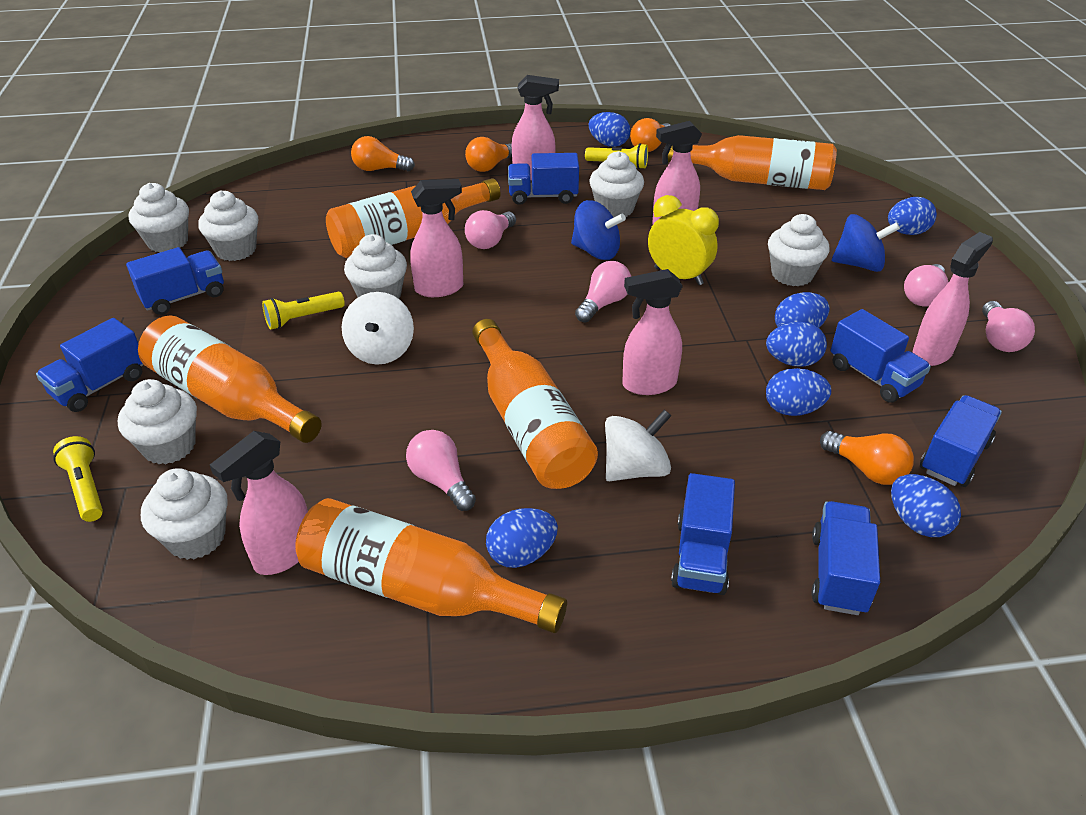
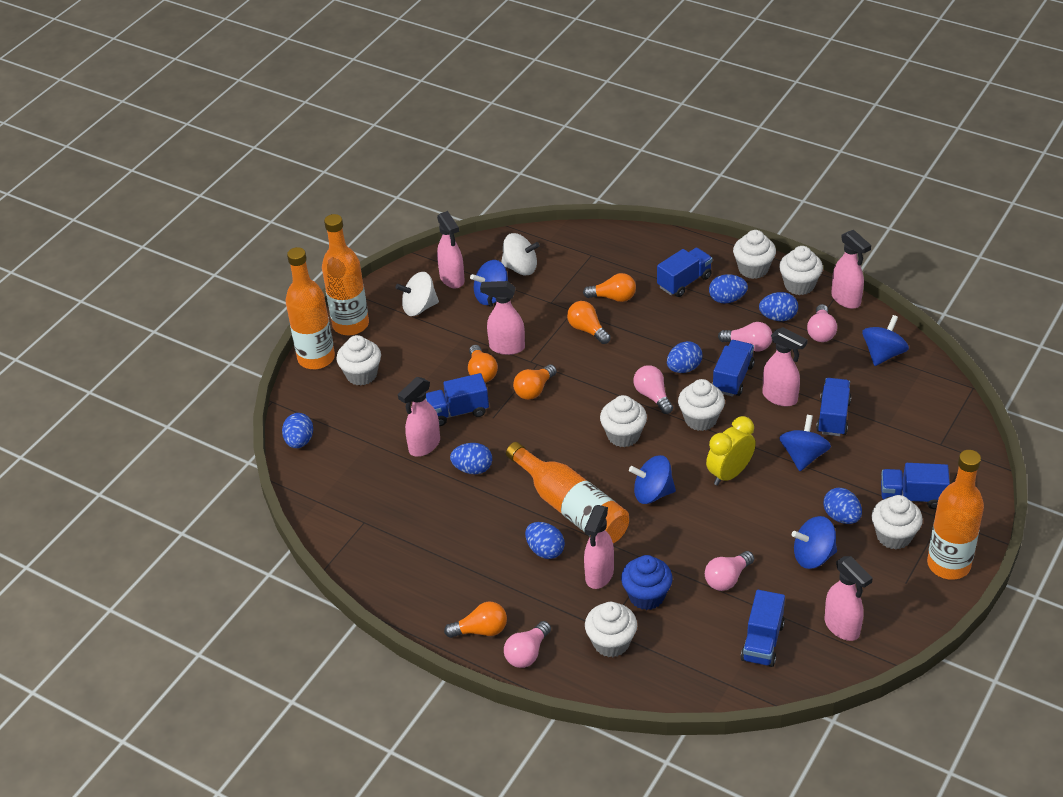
blue cupcake: 0 -> 1
blue spinning top: 2 -> 5
blue truck: 7 -> 6
orange bottle: 5 -> 4
orange light bulb: 4 -> 5
pink spray bottle: 6 -> 7
yellow flashlight: 3 -> 0

